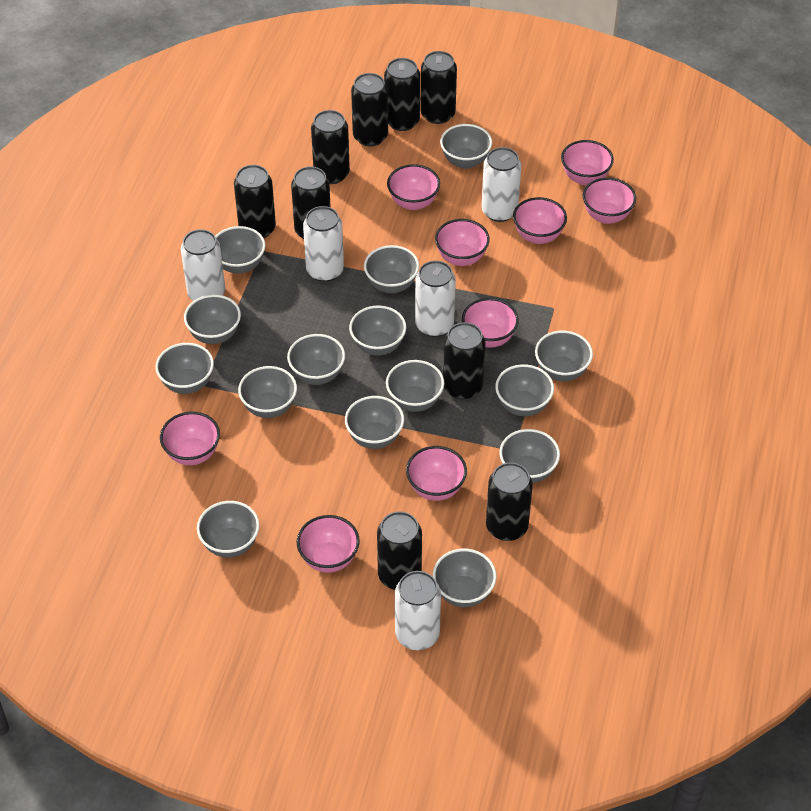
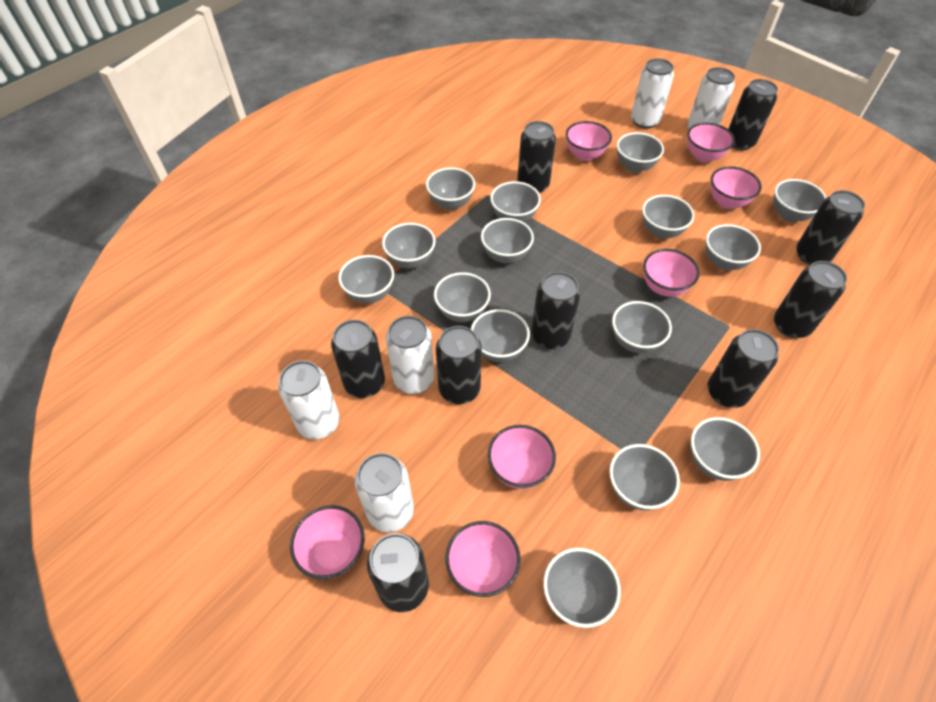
pink bowl: 9 -> 7

